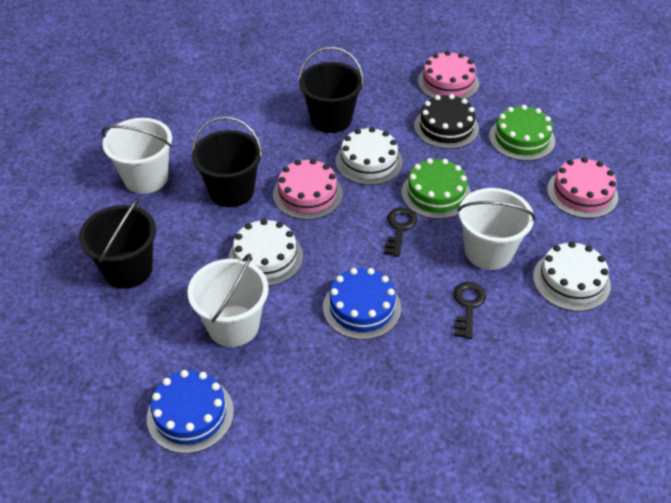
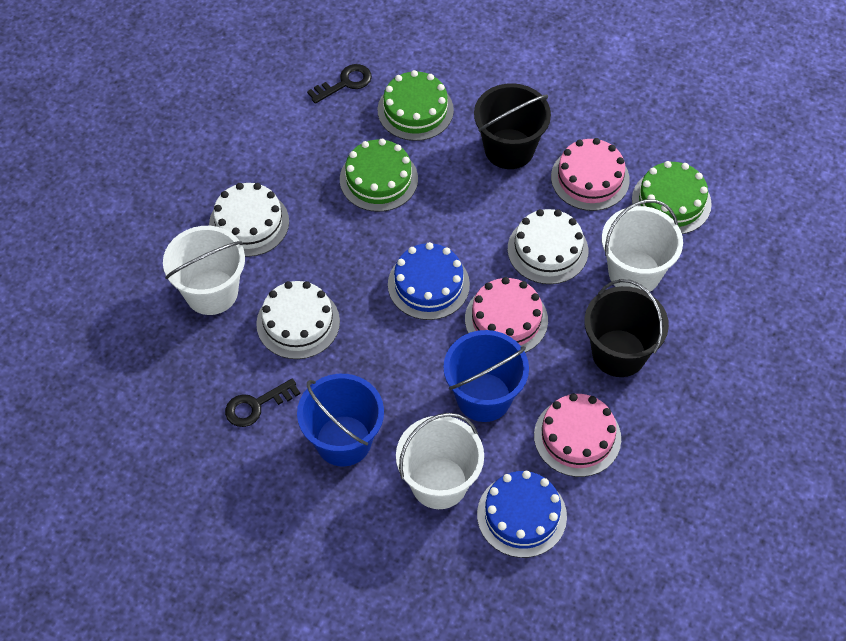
black bucket: 3 -> 2
black cake: 1 -> 0
blue bucket: 0 -> 2
green cake: 2 -> 3

